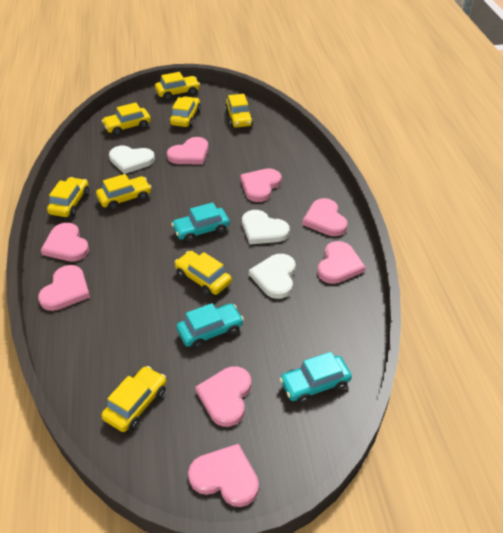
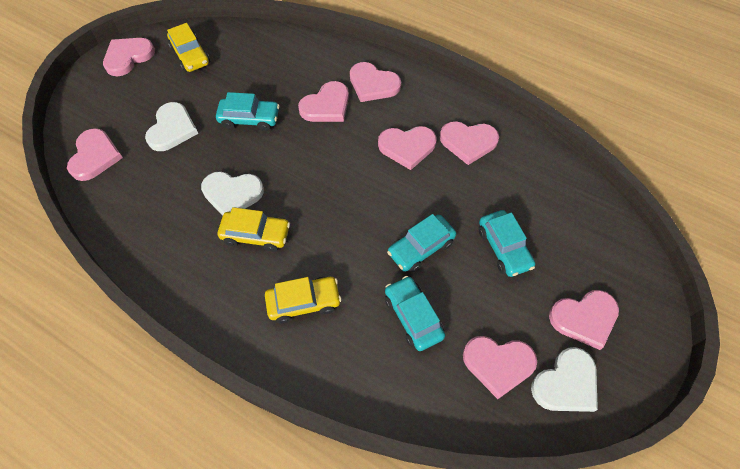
turquoise car: 3 -> 4
yellow car: 8 -> 3

